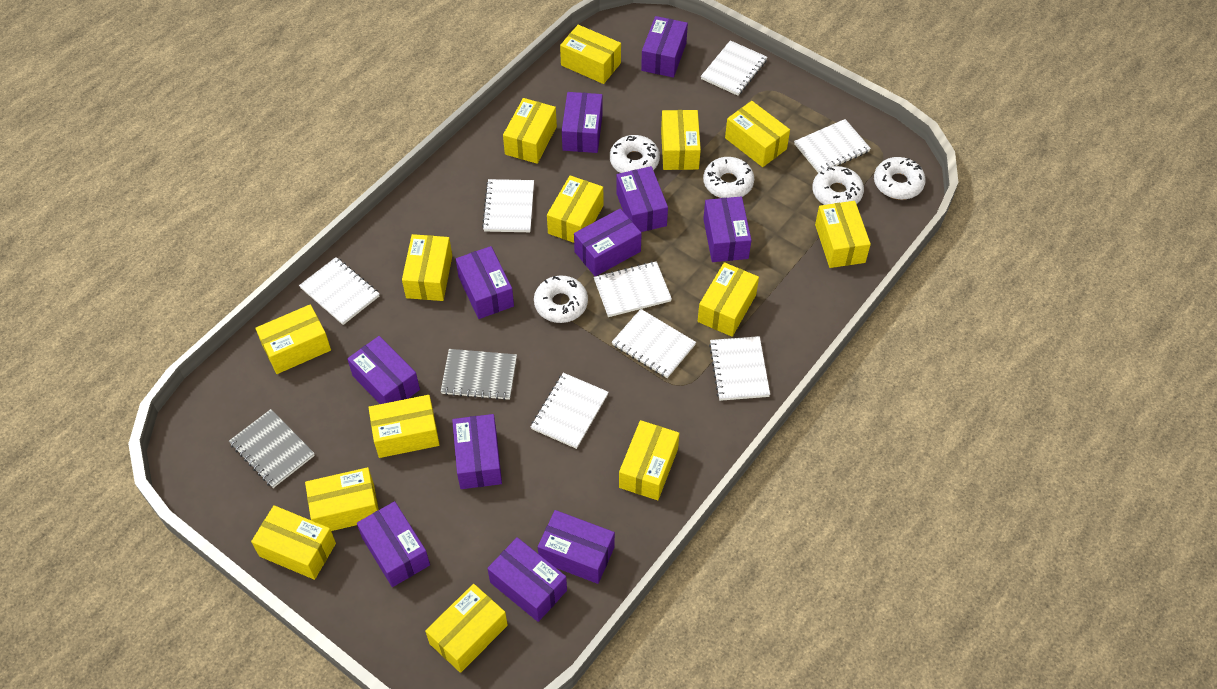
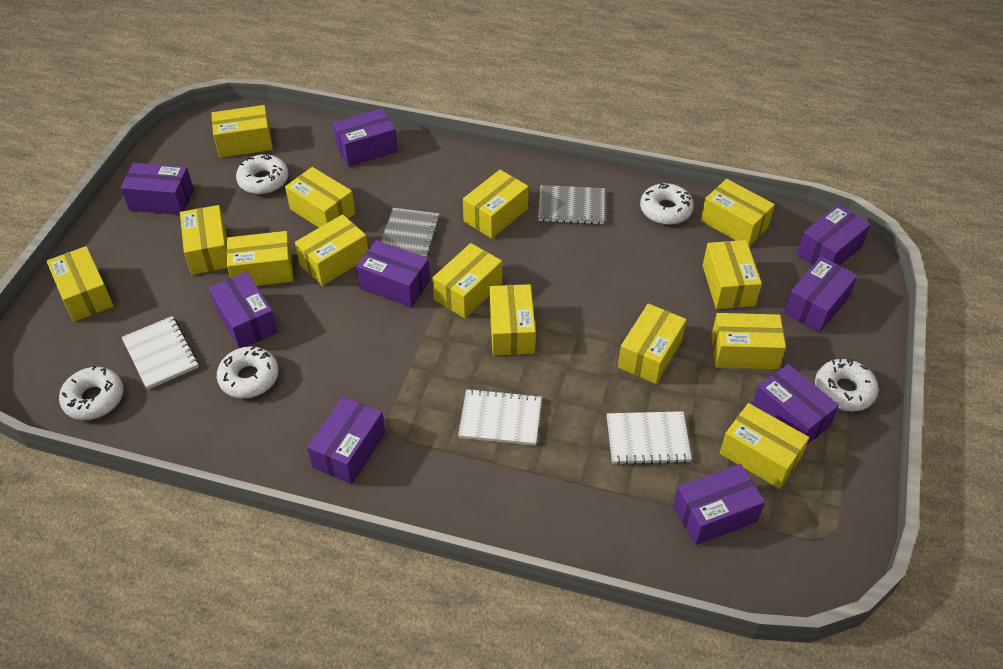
purple box: 11 -> 9
white notebook: 8 -> 3

